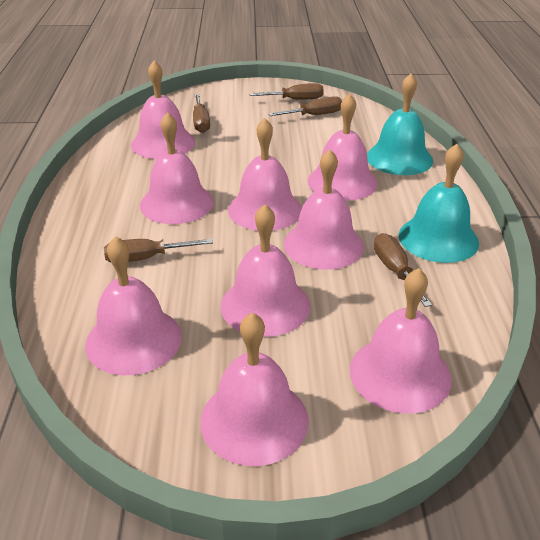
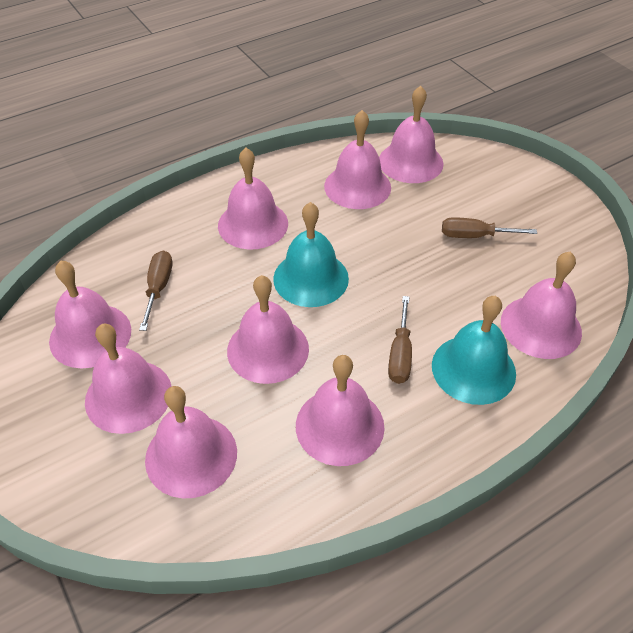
brown screwdriver: 5 -> 3

